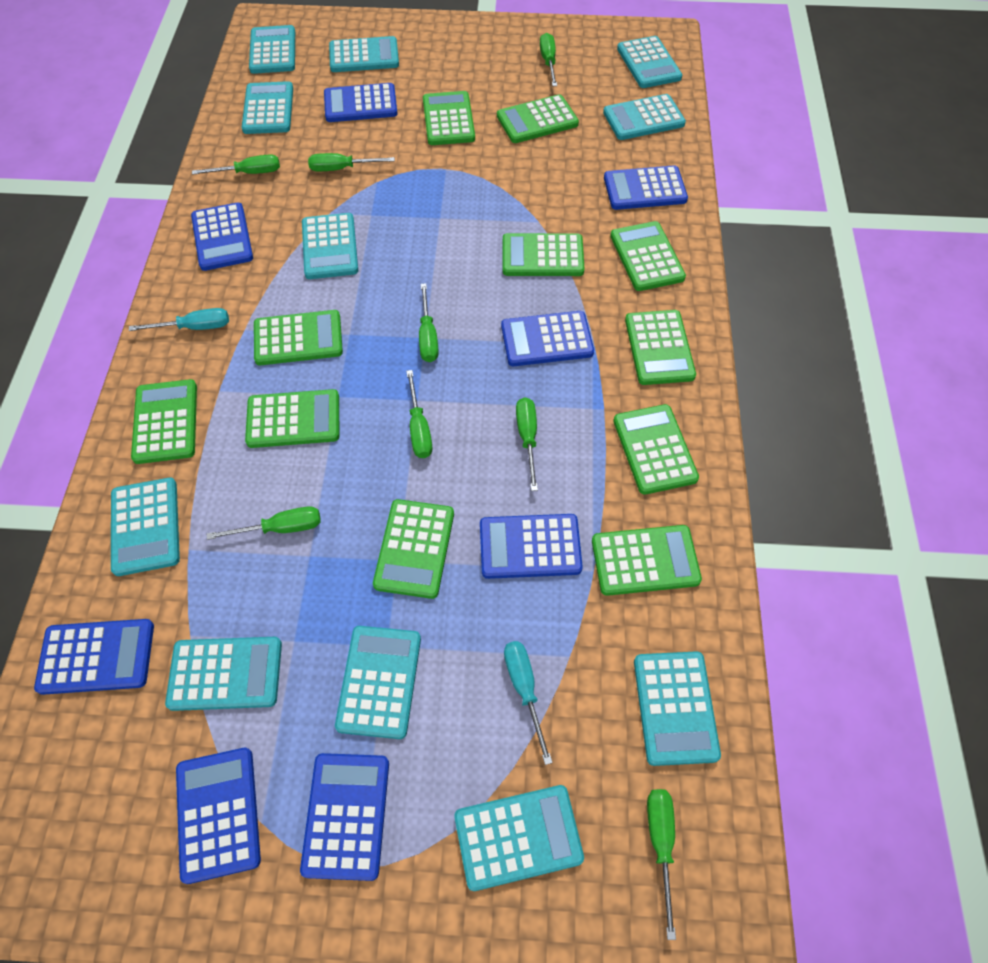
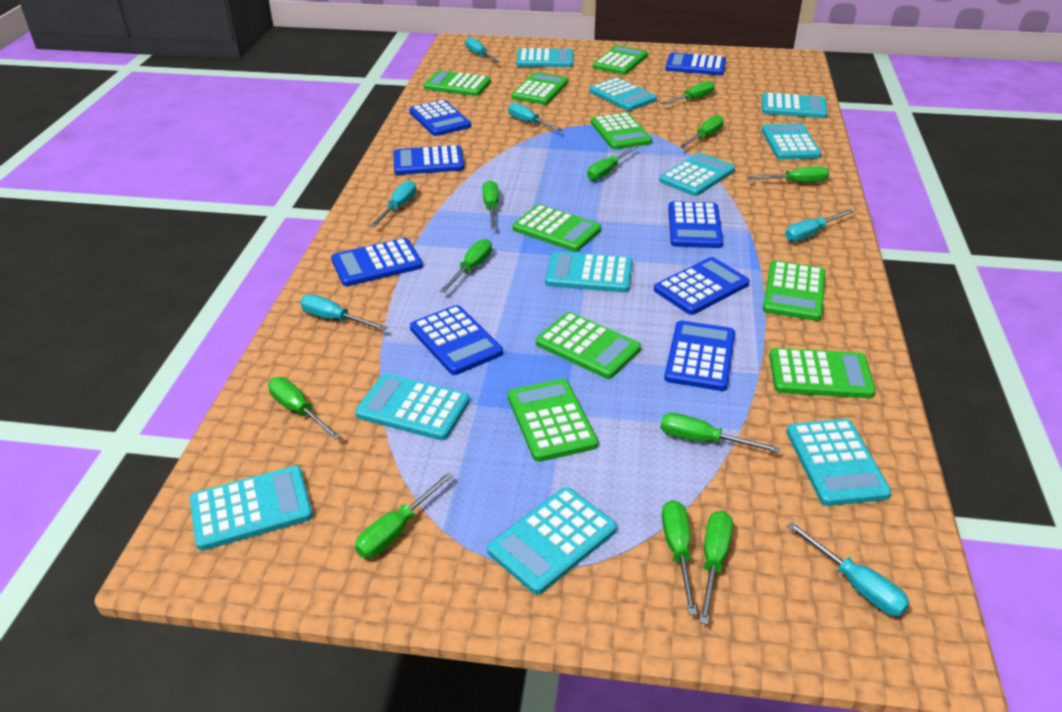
green calculator: 11 -> 9
green screwdriver: 8 -> 11
turquoise calculator: 11 -> 10
turquoise screwdriver: 2 -> 6

